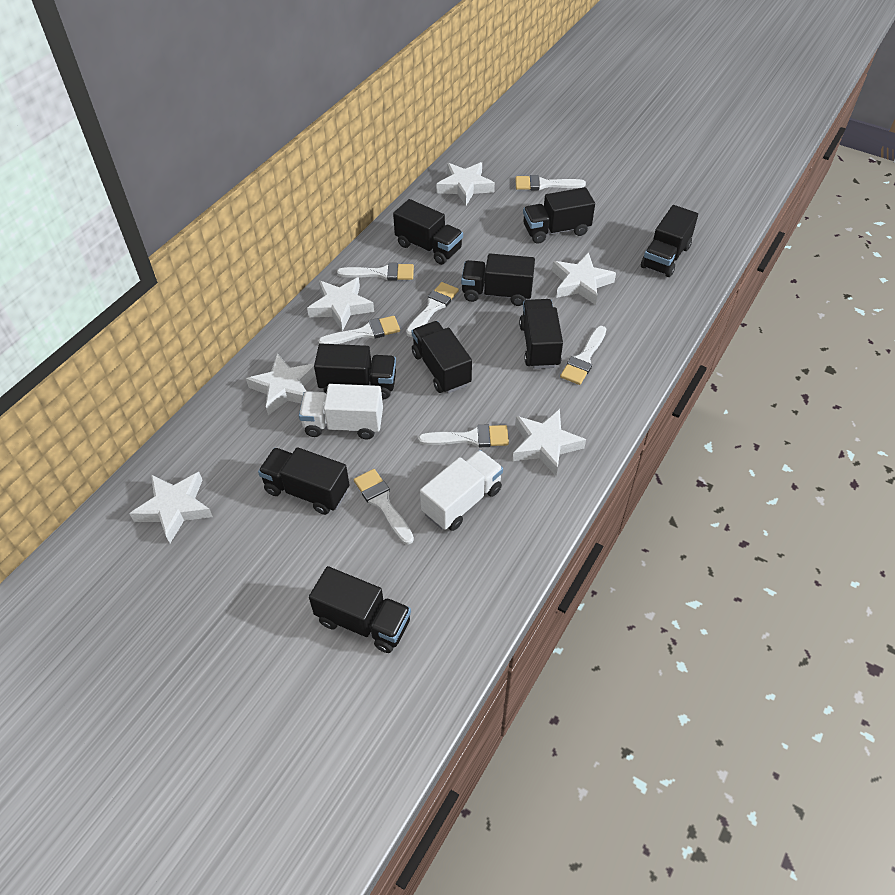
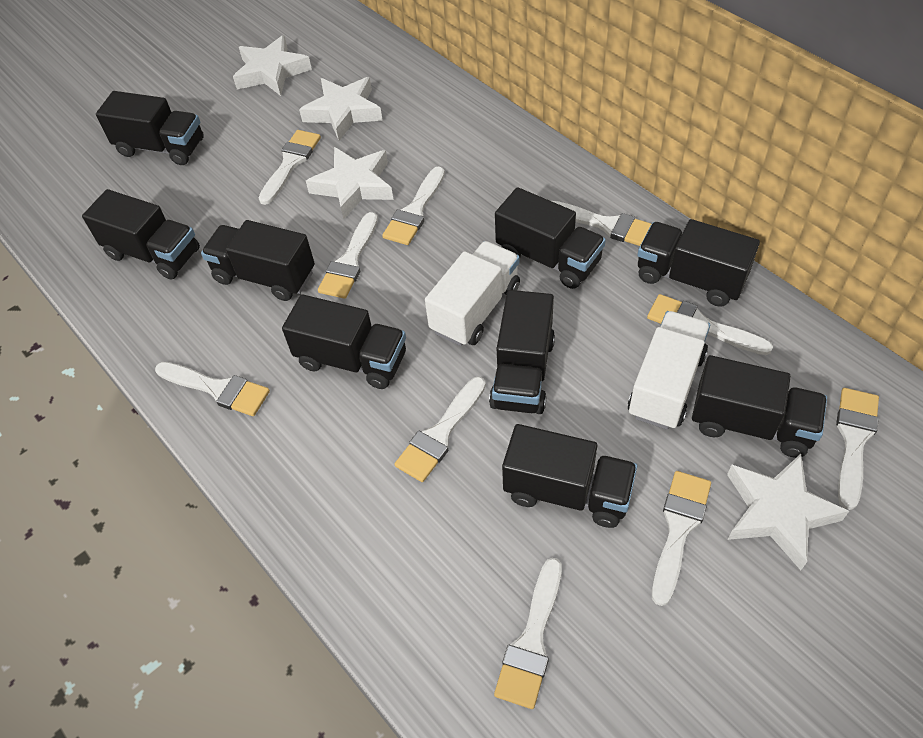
white brush: 7 -> 10
white star: 6 -> 4

